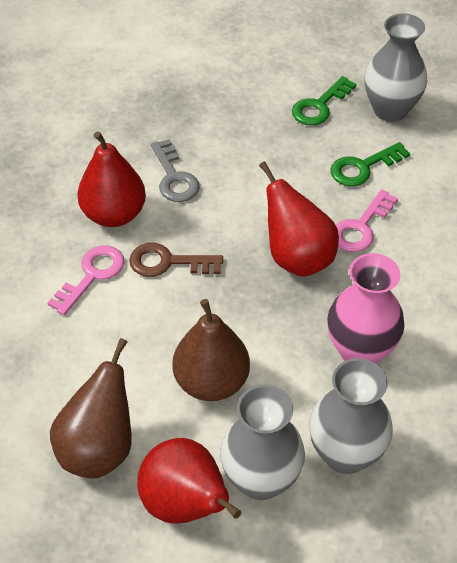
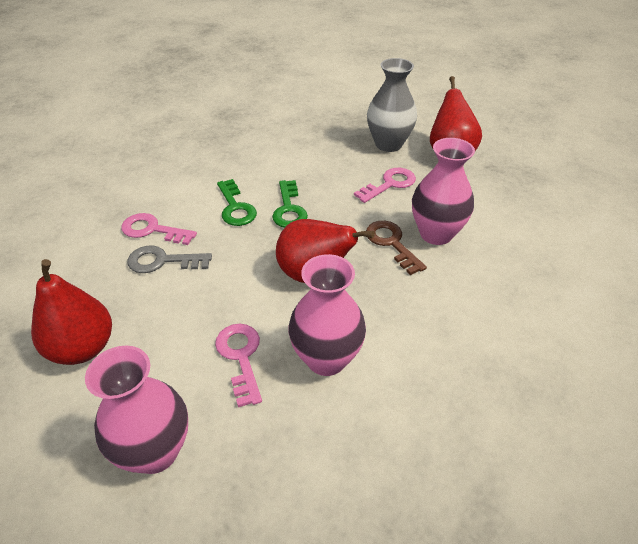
brown pear: 2 -> 0
grey vase: 3 -> 1
pink key: 2 -> 3
pink vase: 1 -> 3

